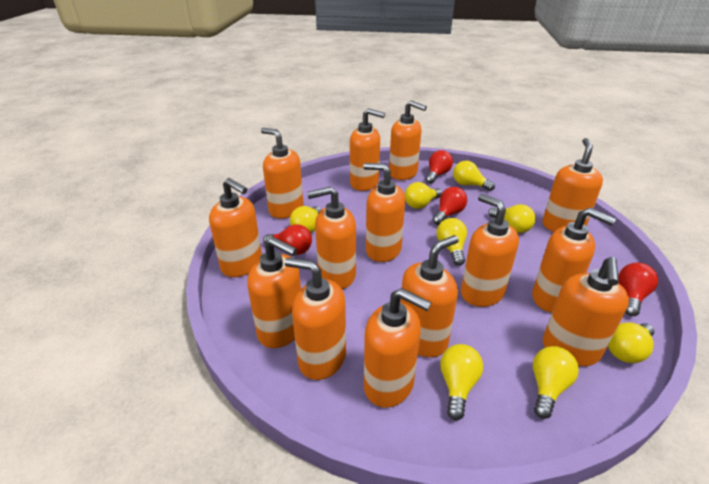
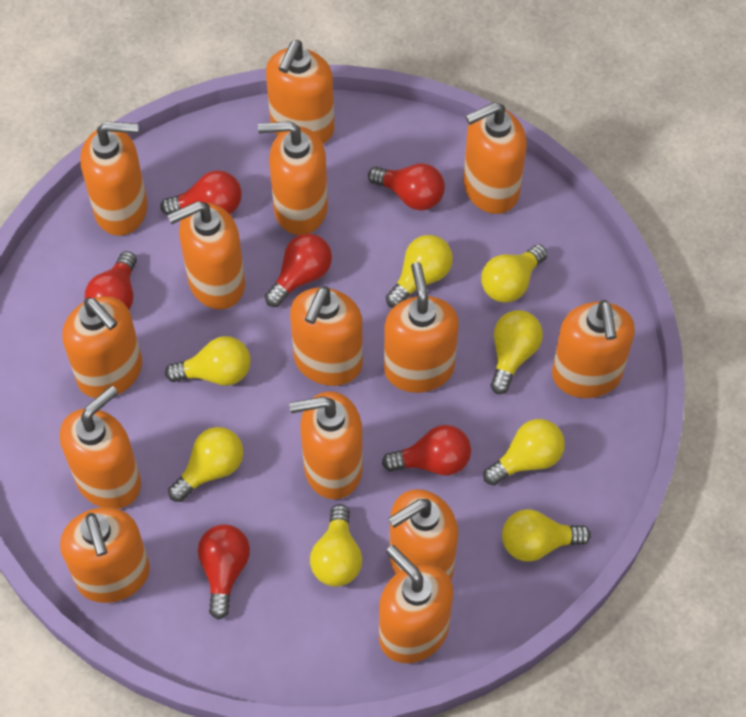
red light bulb: 4 -> 6

